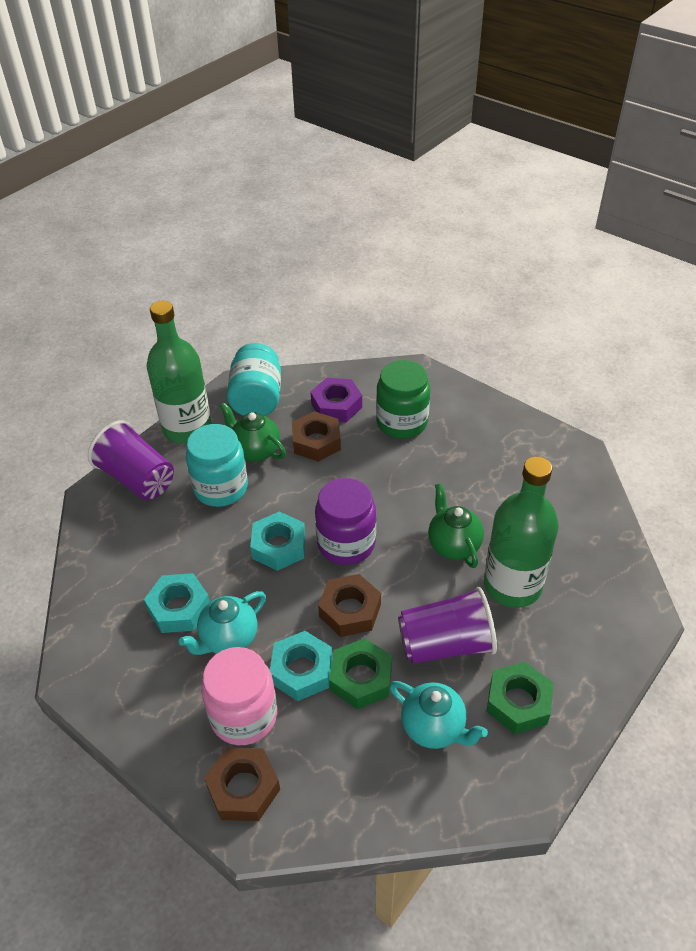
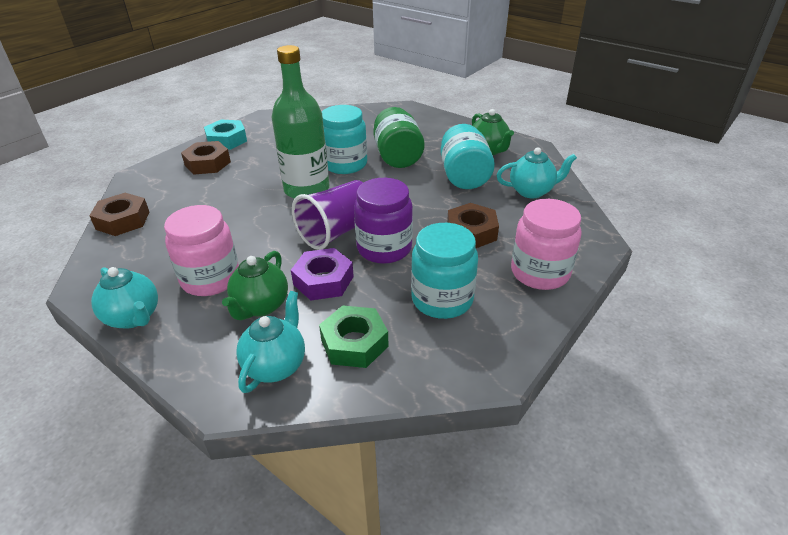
green bottle: 2 -> 1
green nut: 2 -> 1
pink jar: 1 -> 2
purple cup: 2 -> 1
turquoise jar: 2 -> 3
turquoise nut: 3 -> 1
turquoise teapot: 2 -> 3

